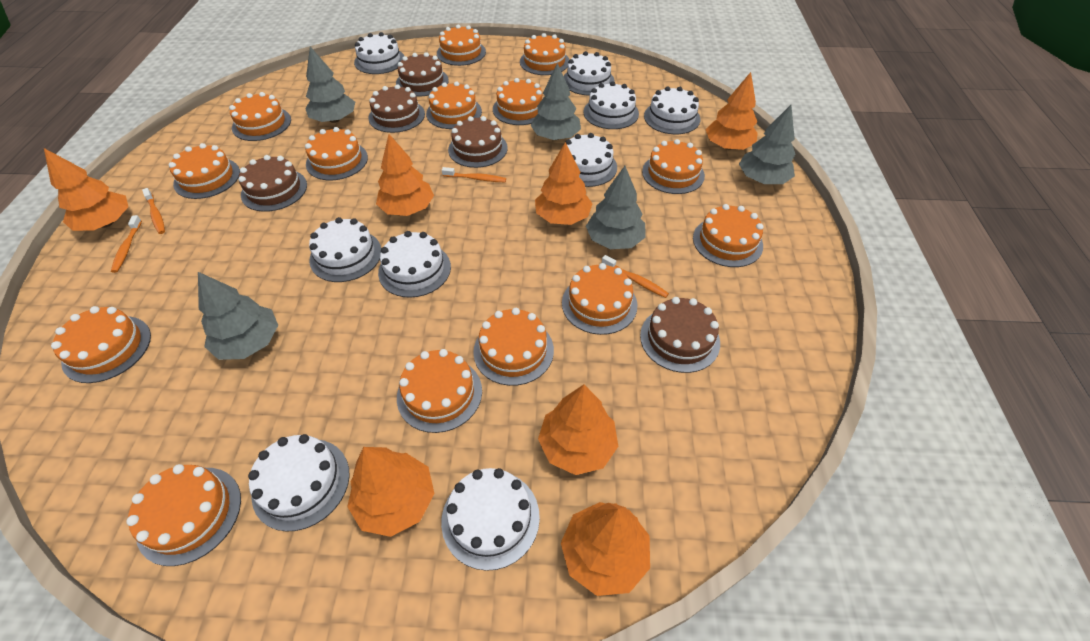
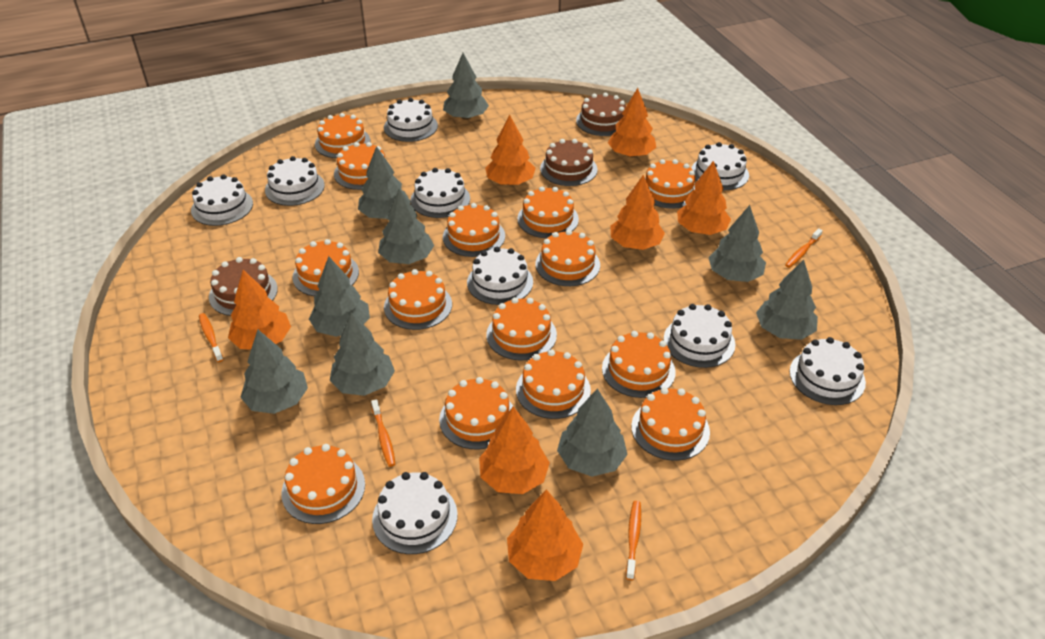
brown cake: 5 -> 3
grey tree: 5 -> 9

